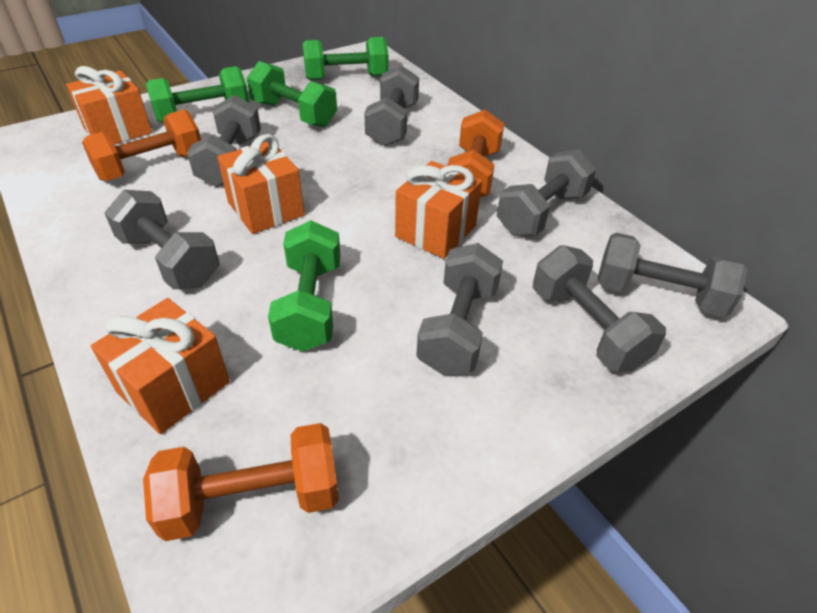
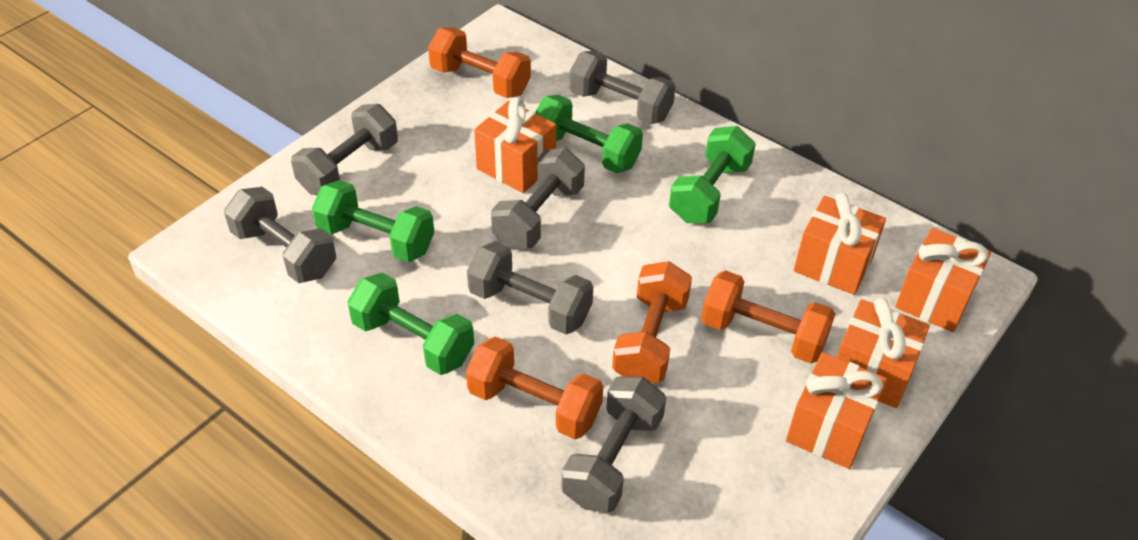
grey dumbbell: 7 -> 6
orange dumbbell: 3 -> 4
orange gift: 4 -> 5

